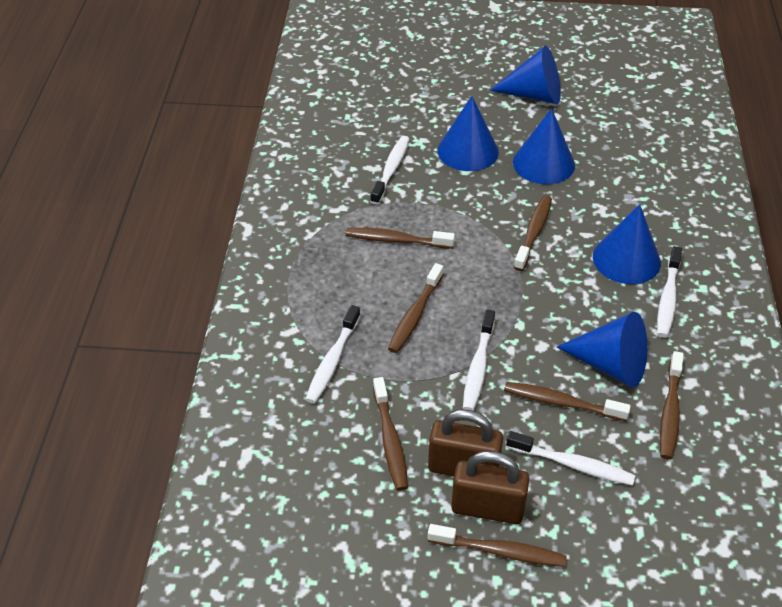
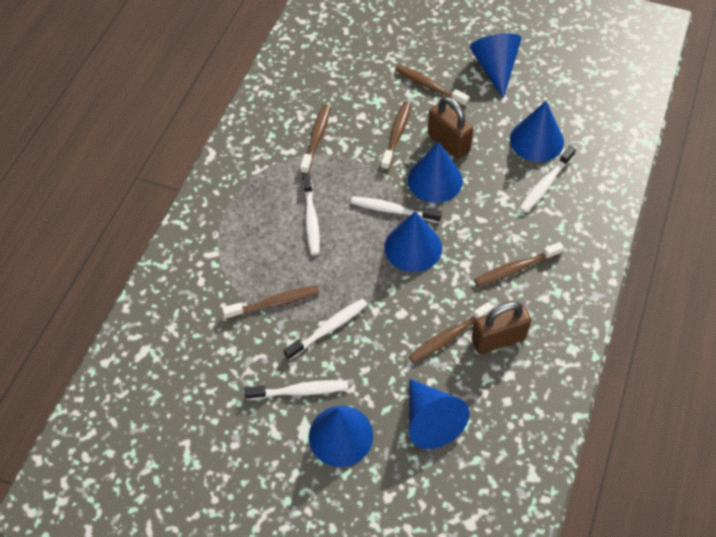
blue cone: 5 -> 6
brown toothbrush: 7 -> 6

